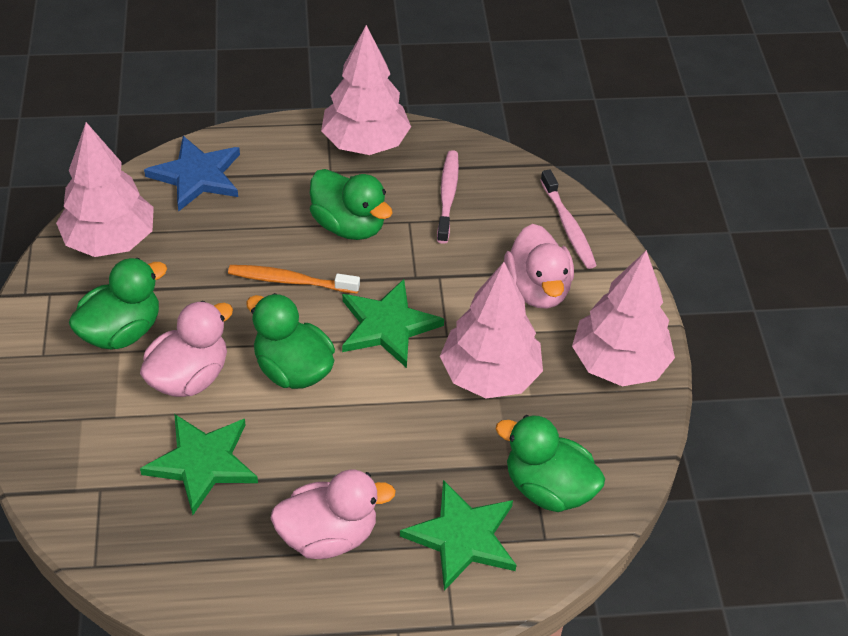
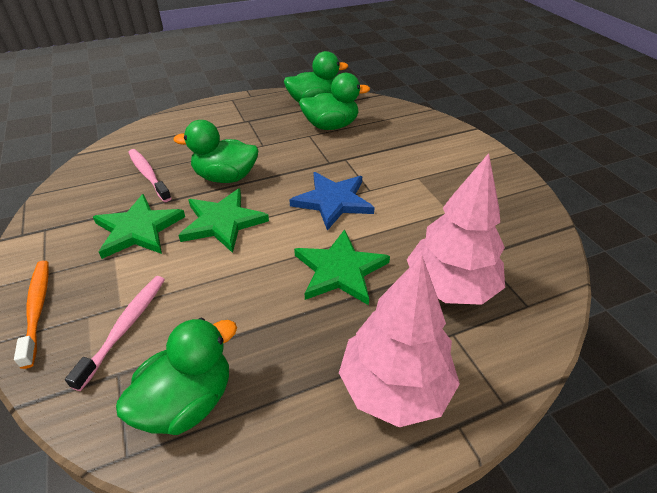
pink duck: 3 -> 0
pink tree: 4 -> 2

